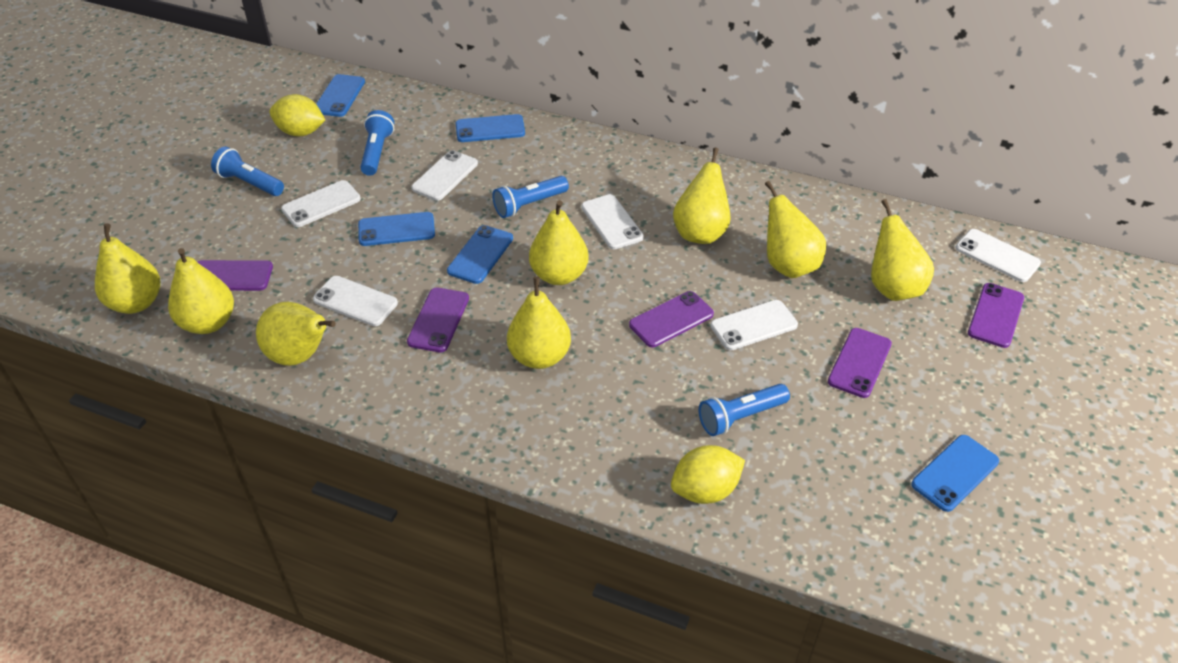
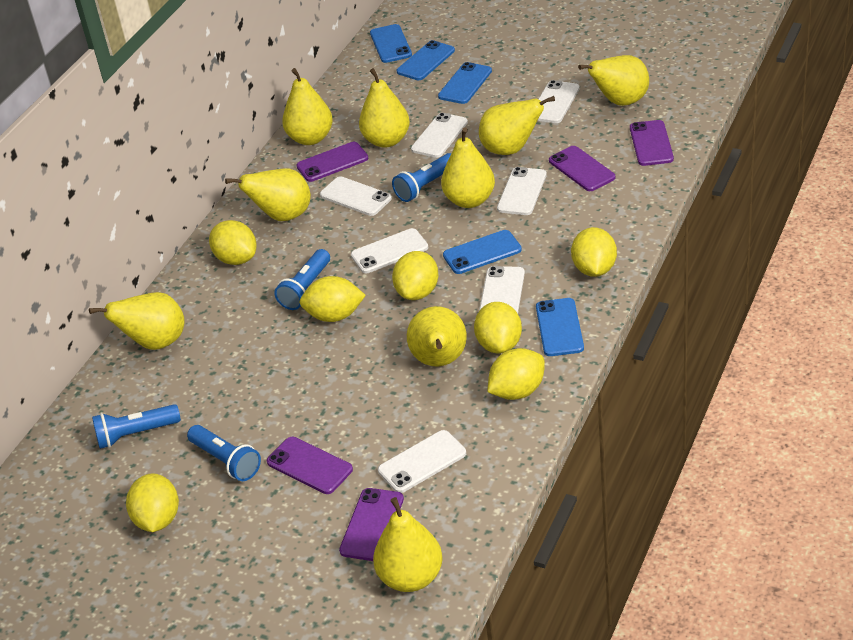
white phone: 6 -> 7
yellow lemon: 2 -> 7
yellow pear: 8 -> 9

